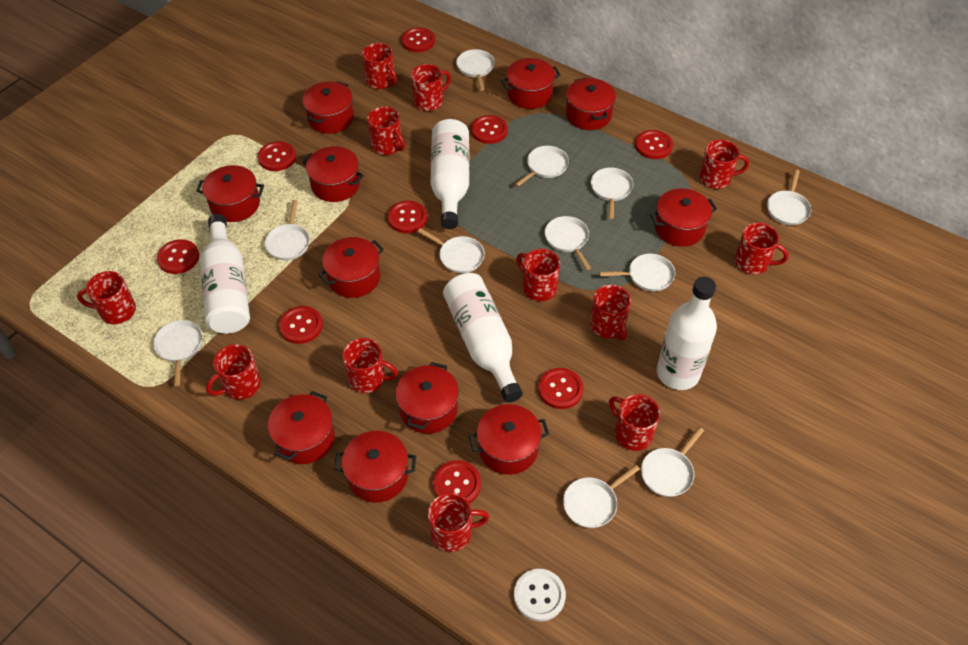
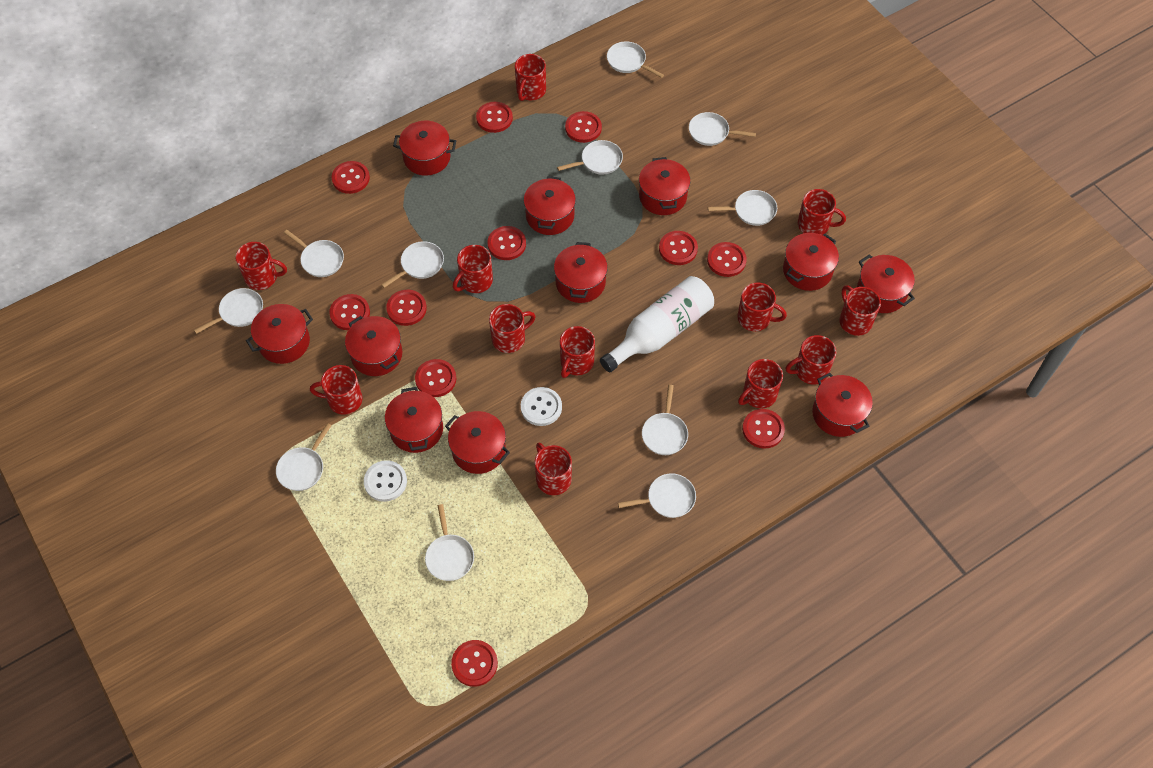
red button: 9 -> 11
white bottle: 4 -> 1
white button: 1 -> 2

